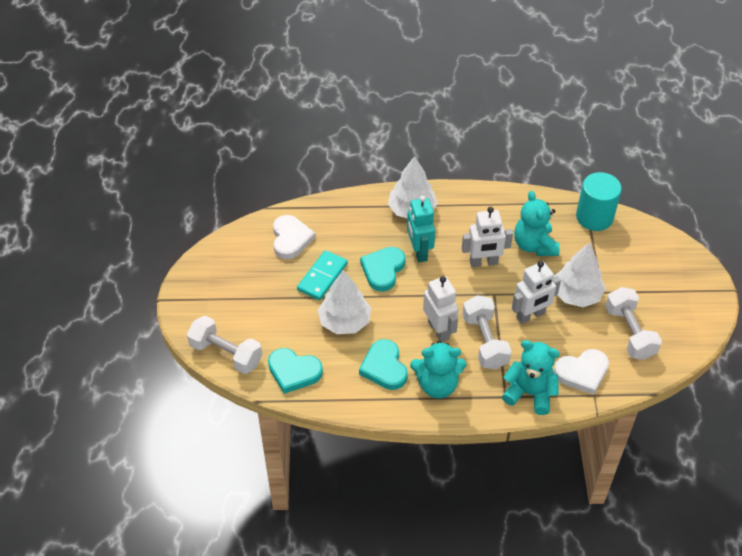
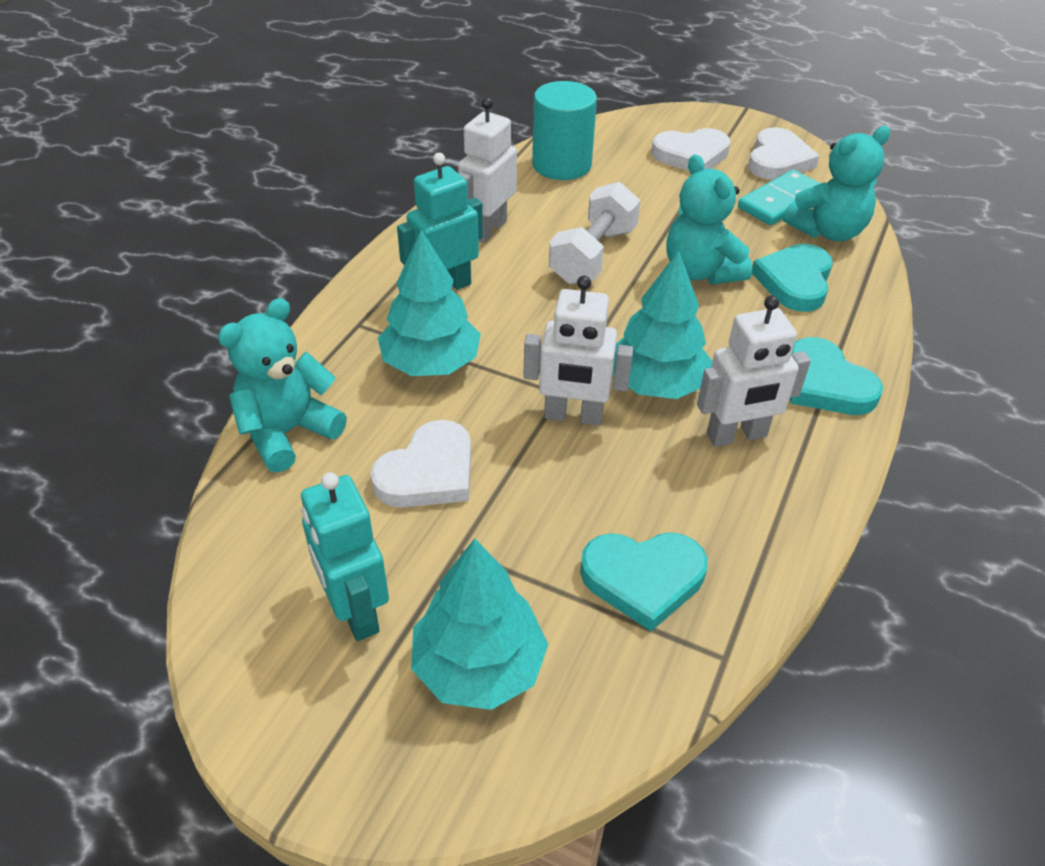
turquoise robot: 1 -> 2
turquoise tree: 0 -> 3
white dumbbell: 3 -> 1
white heart: 2 -> 3
white tree: 3 -> 0

